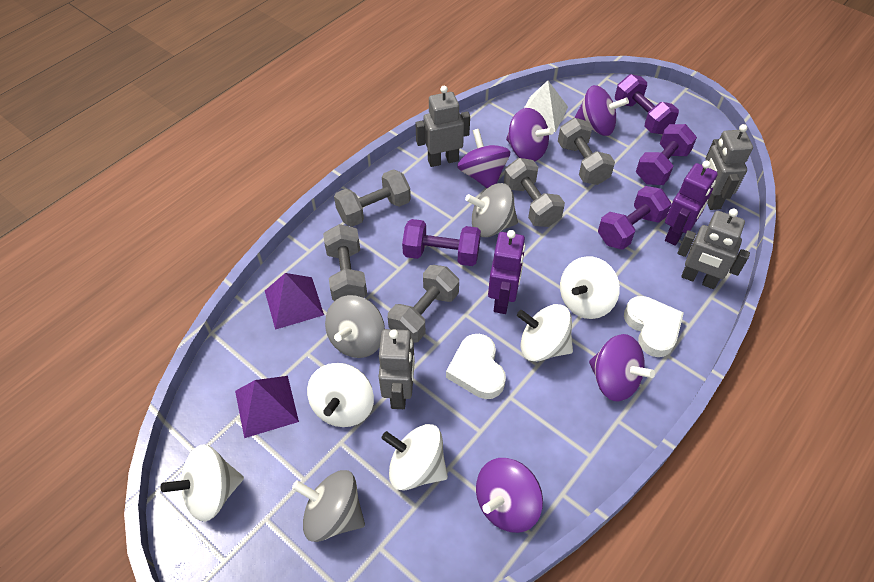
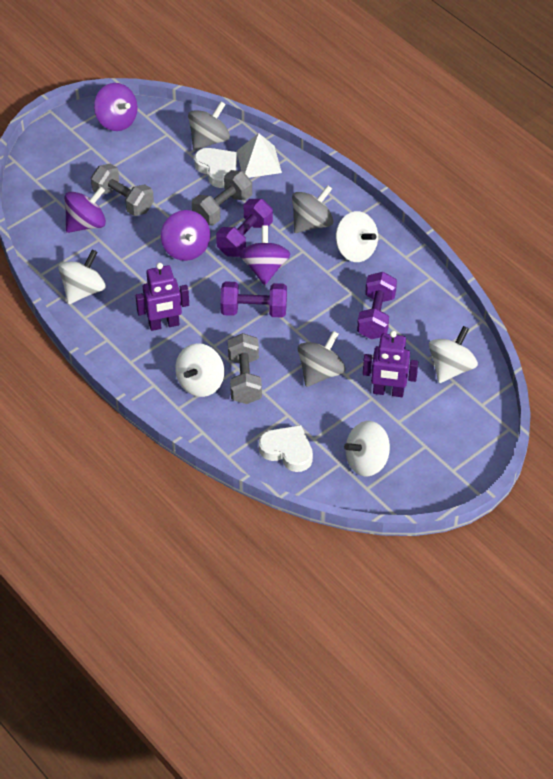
grey dumbbell: 5 -> 3
grey robot: 4 -> 0
purple dumbbell: 4 -> 3
purple pyramid: 2 -> 0
purple spinning top: 5 -> 4

